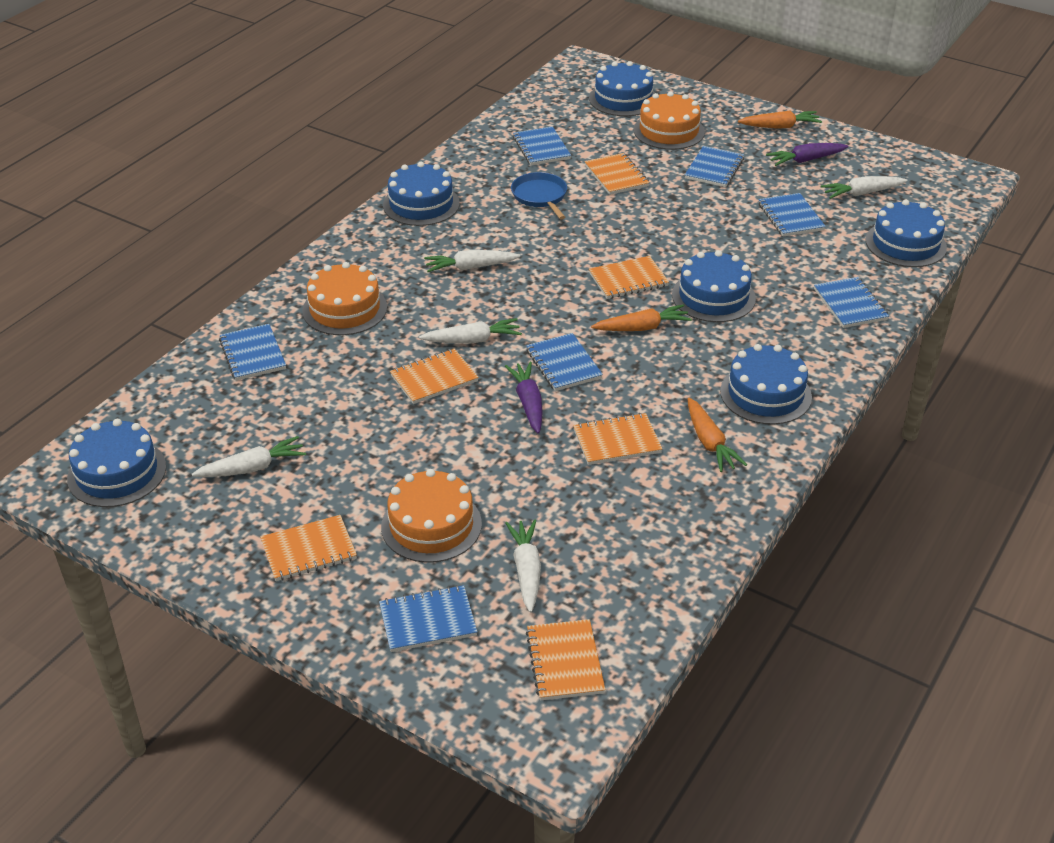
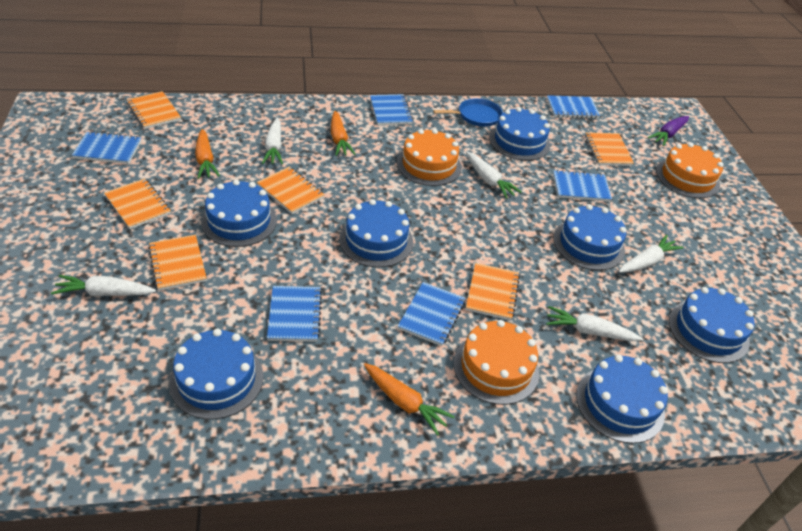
blue cake: 6 -> 7
blue notebook: 7 -> 6
purple carrot: 2 -> 1

